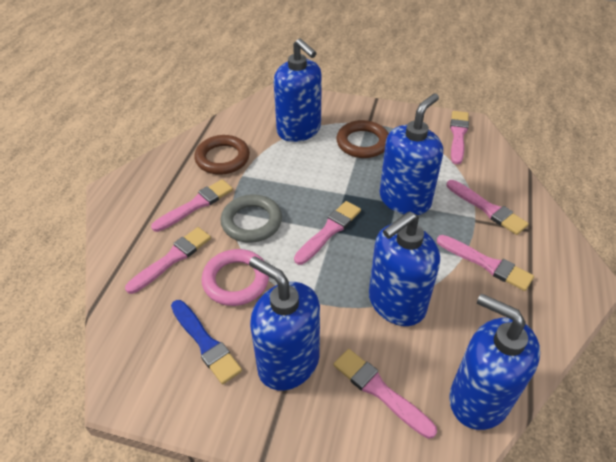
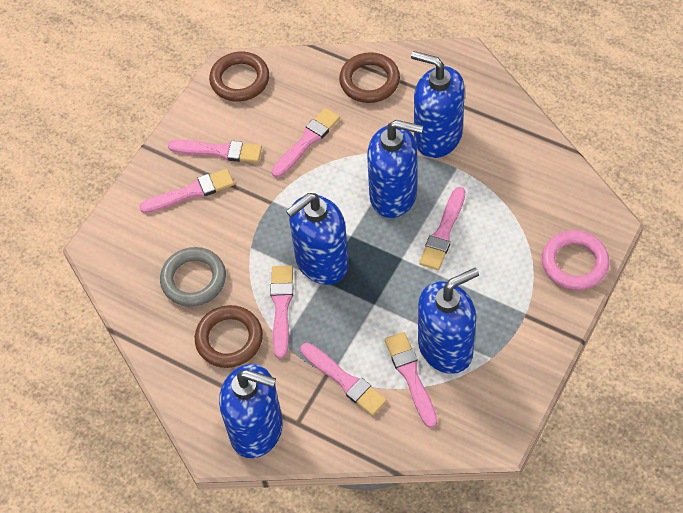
blue brush: 1 -> 0
brown ring: 2 -> 3

